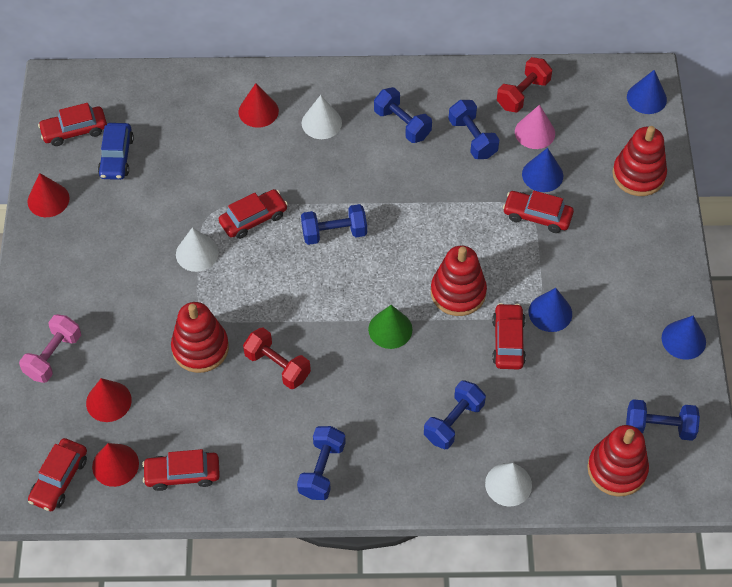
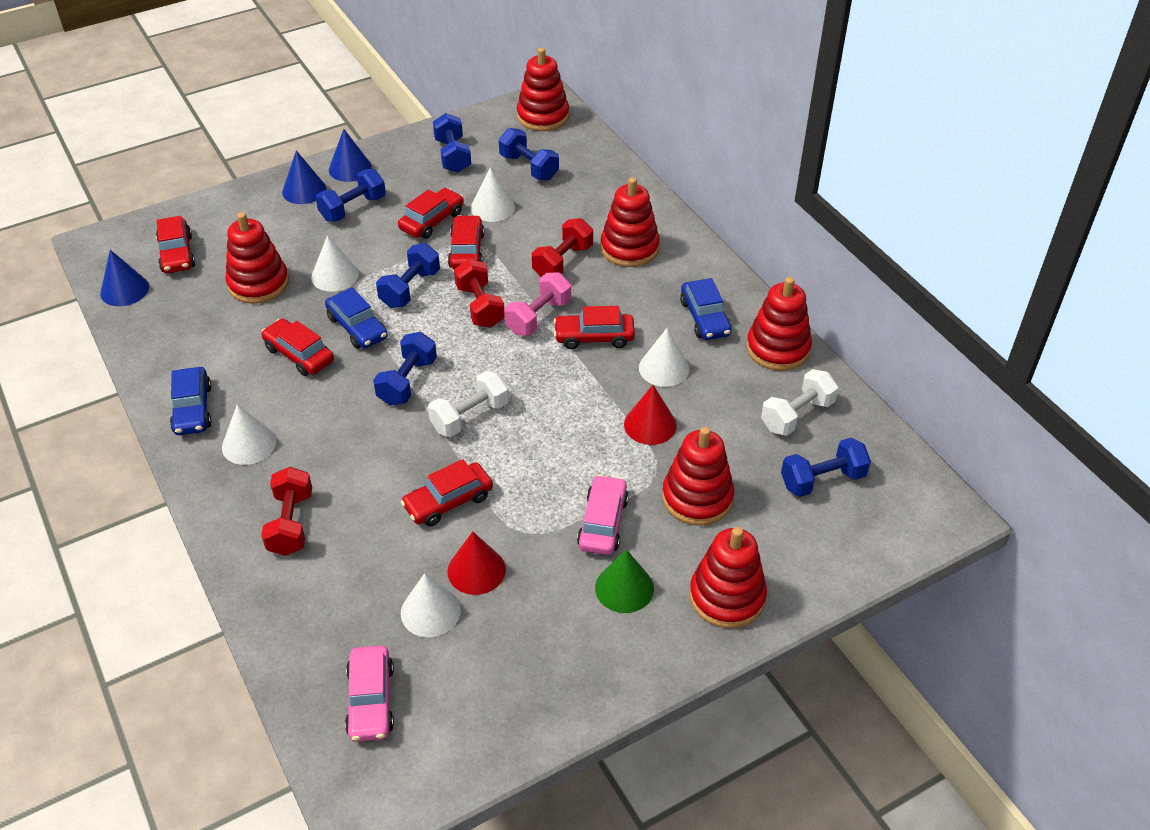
blue car: 1 -> 3
blue cone: 4 -> 3
pink car: 0 -> 2
pink cone: 1 -> 0
red cone: 4 -> 2
red dumbbell: 2 -> 3
red stacking toy: 4 -> 6
white cone: 3 -> 5
white dumbbell: 0 -> 2

